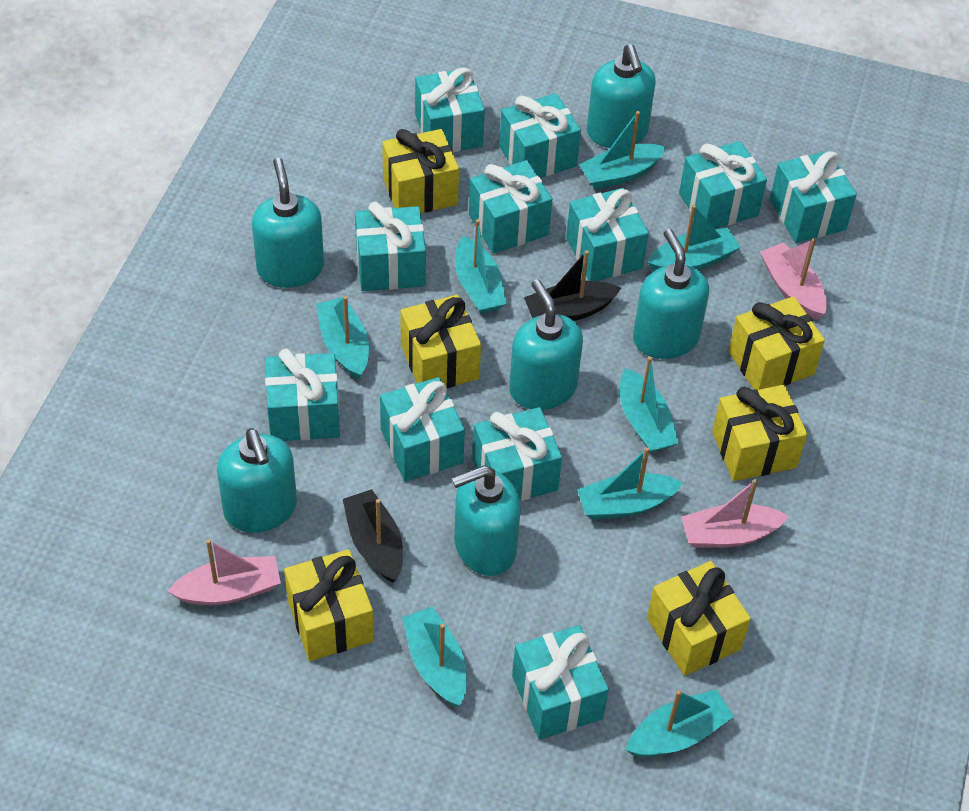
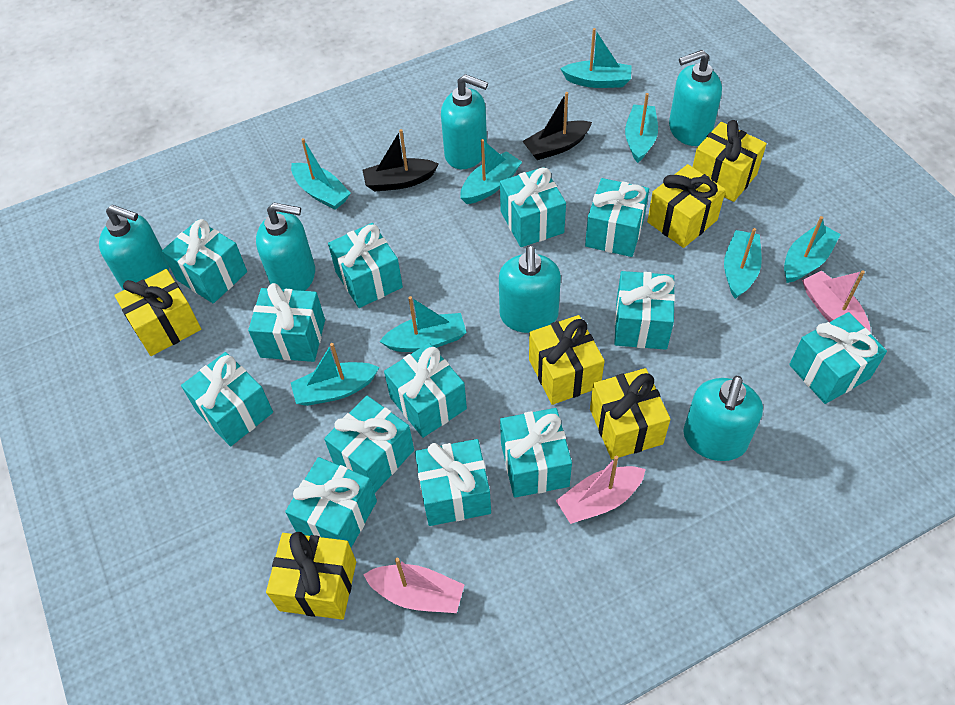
turquoise gift: 11 -> 13

